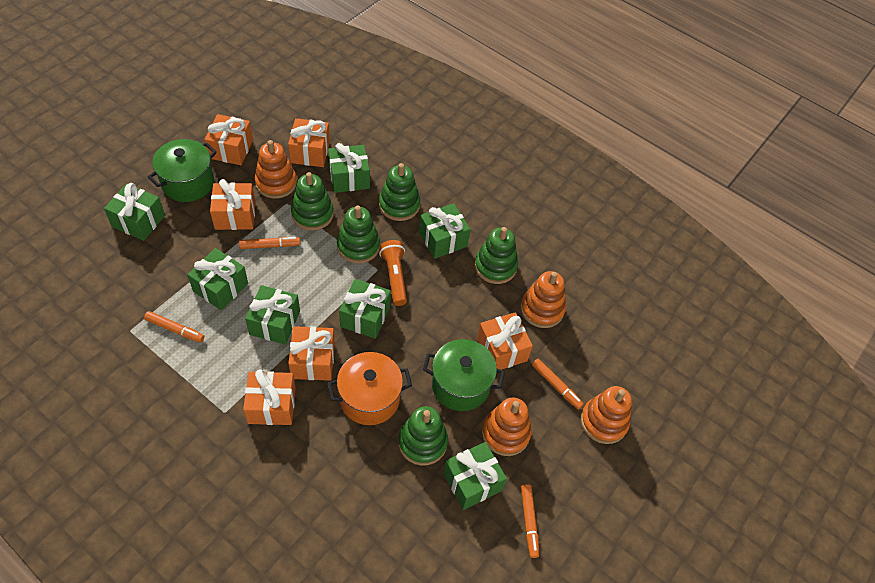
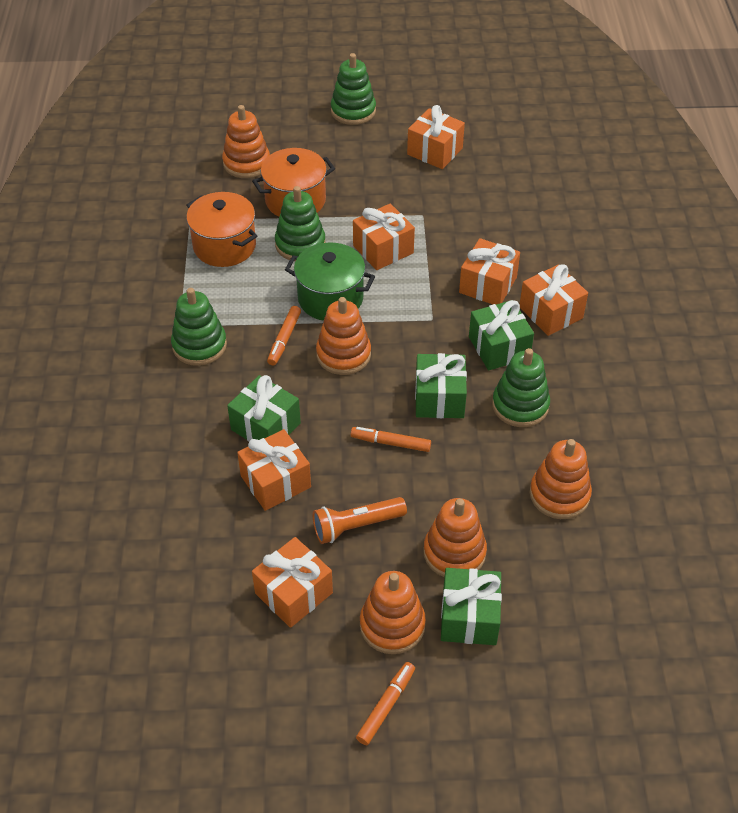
green gift: 7 -> 4
green pot: 2 -> 1
green stacking toy: 5 -> 4
orange marker: 4 -> 3
orange pot: 1 -> 2
orange stacking toy: 4 -> 5

